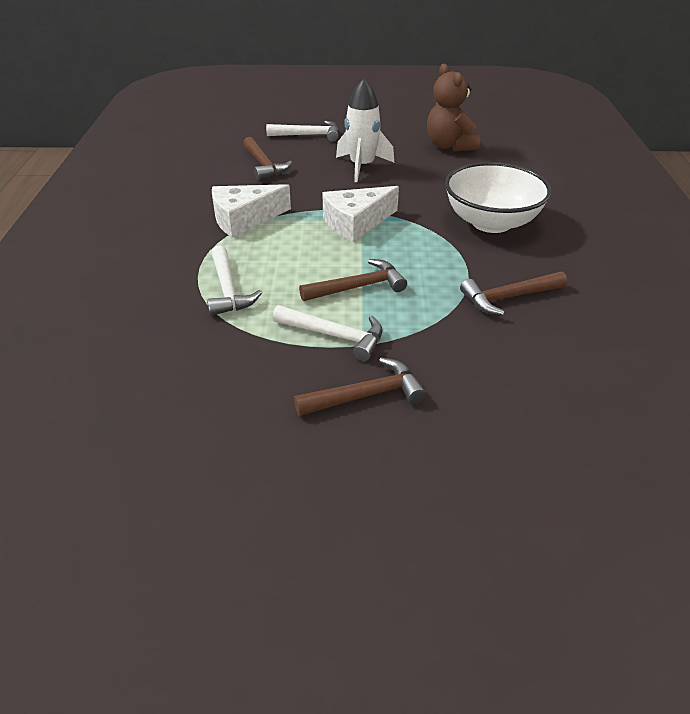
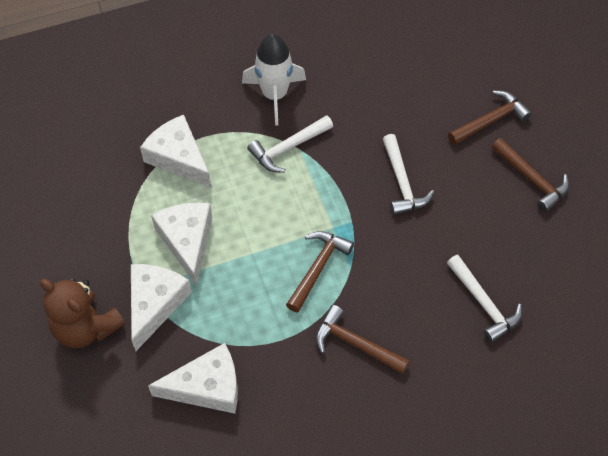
white bowl: 1 -> 0
white cheese: 2 -> 4

